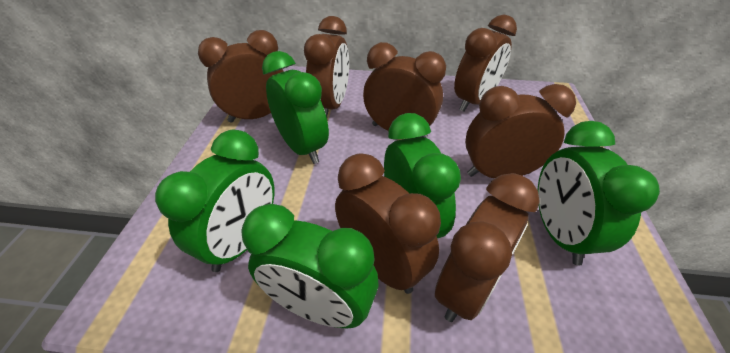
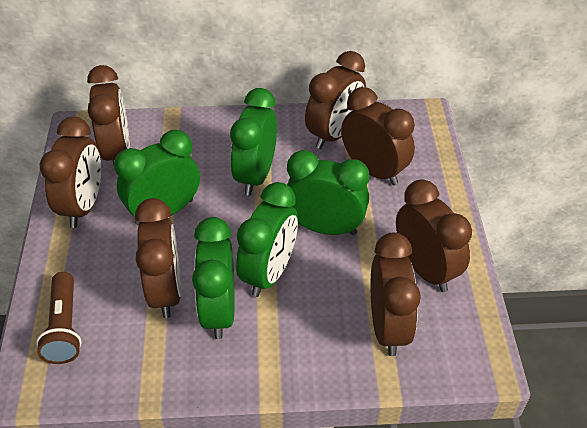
brown flashlight: 0 -> 1

